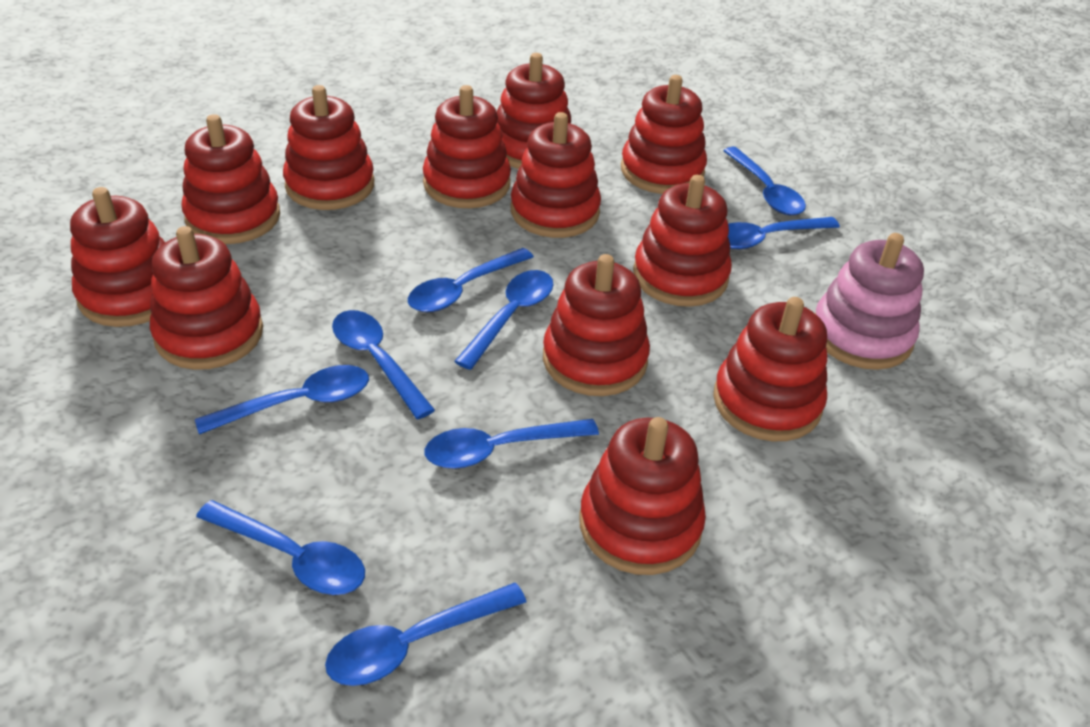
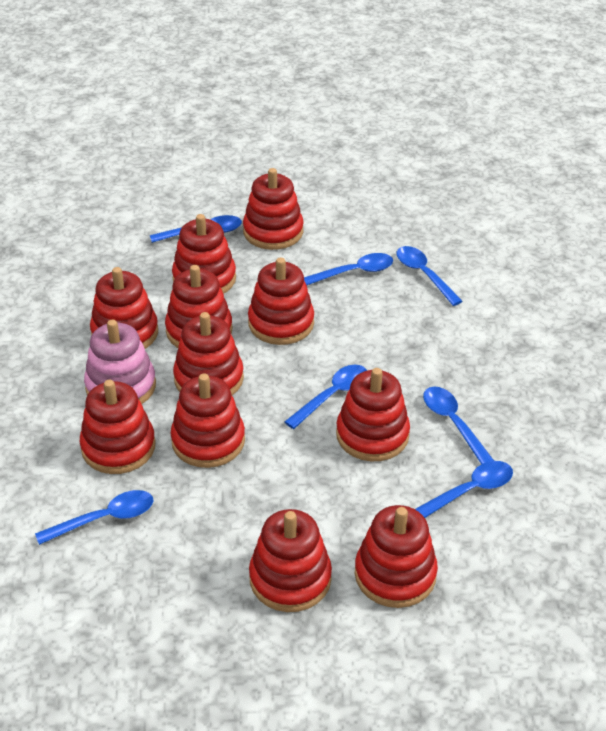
blue spoon: 9 -> 7
red stacking toy: 12 -> 11

